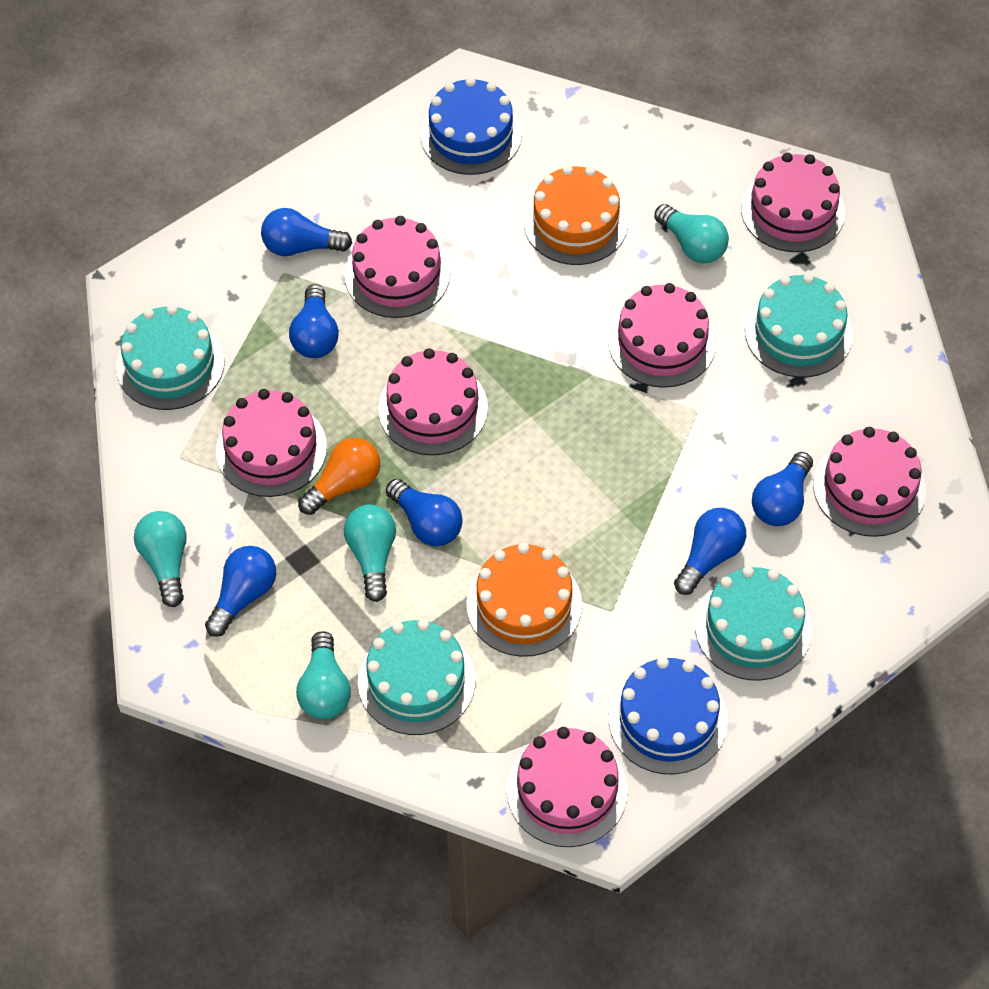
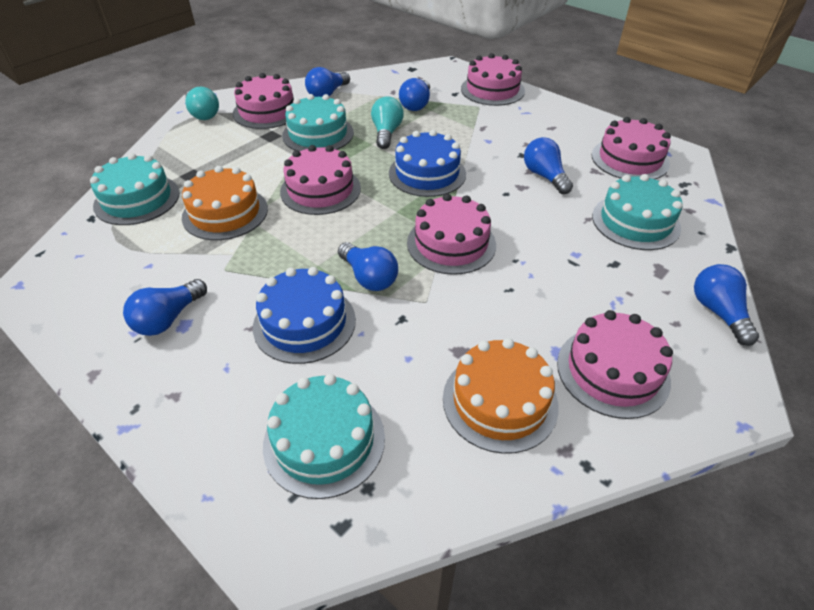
orange light bulb: 1 -> 0
pink cake: 7 -> 6
turquoise light bulb: 4 -> 2

